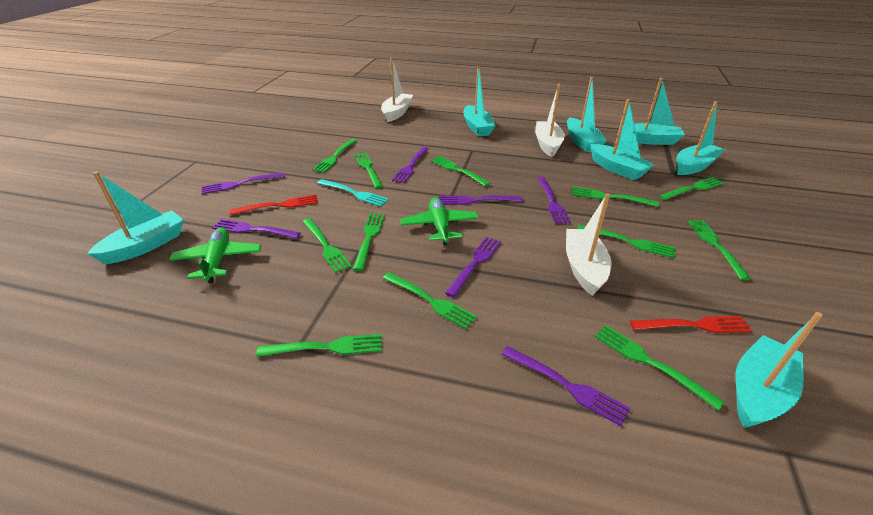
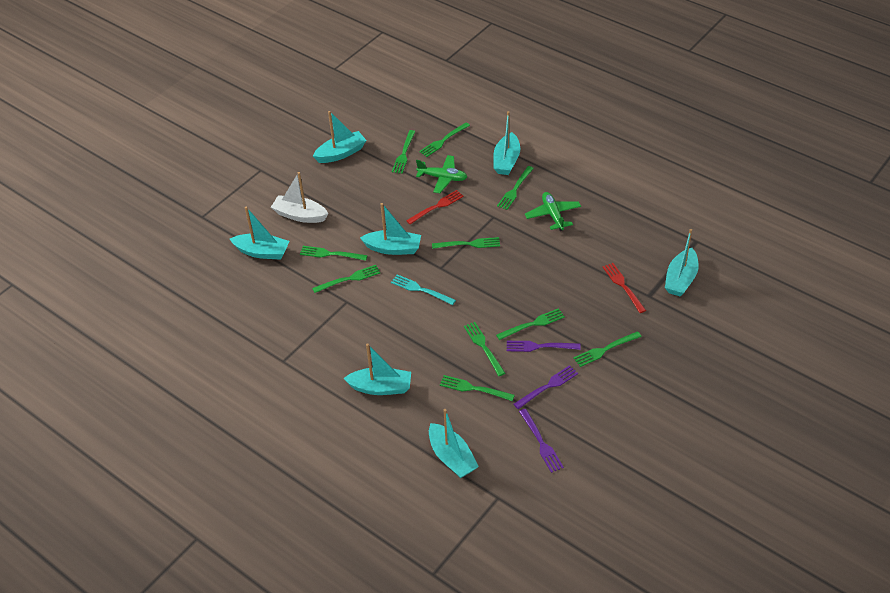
green fork: 12 -> 10
purple fork: 7 -> 3
white boat: 3 -> 1

